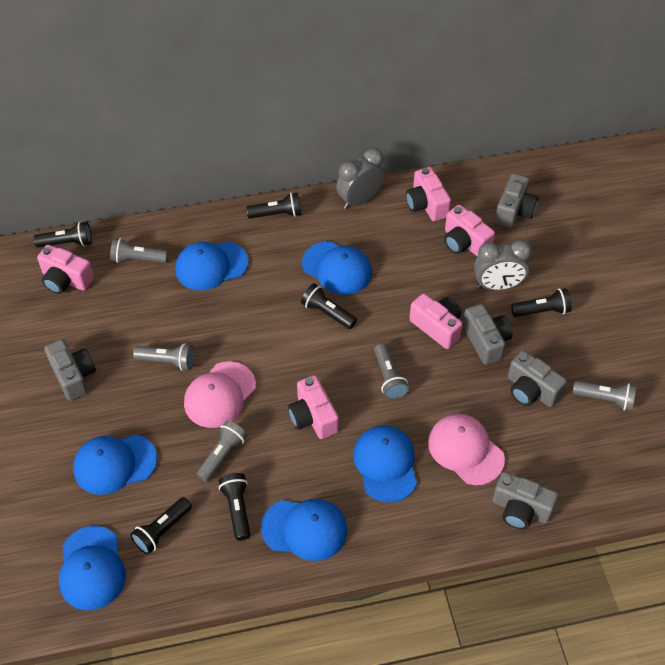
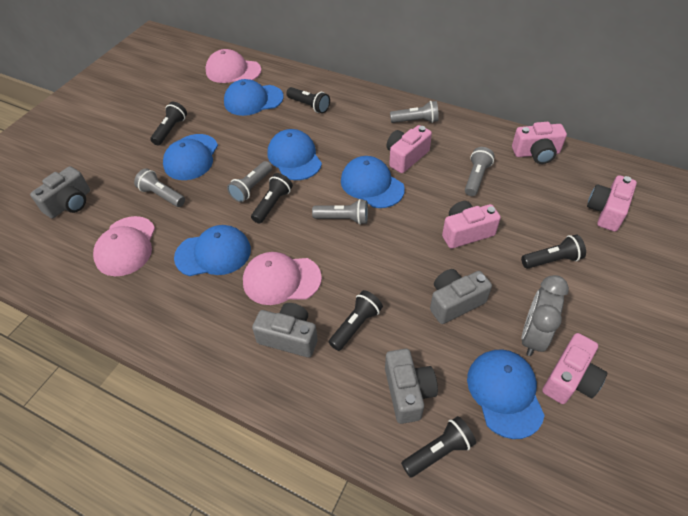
grey camera: 5 -> 4
grey clock: 2 -> 1
pink cap: 2 -> 3

